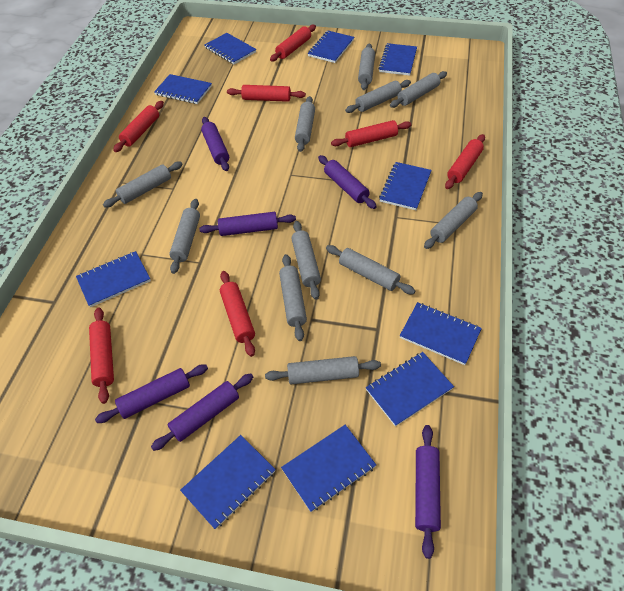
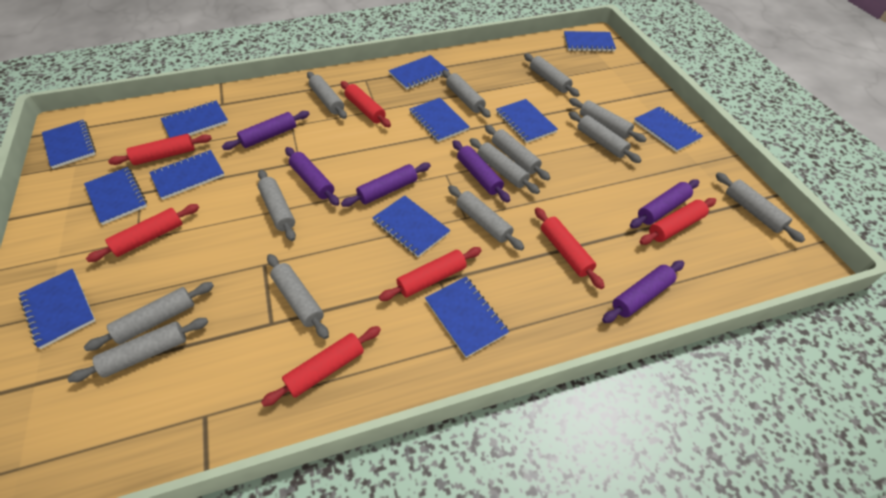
blue notebook: 10 -> 12
grey rolling pin: 11 -> 13

